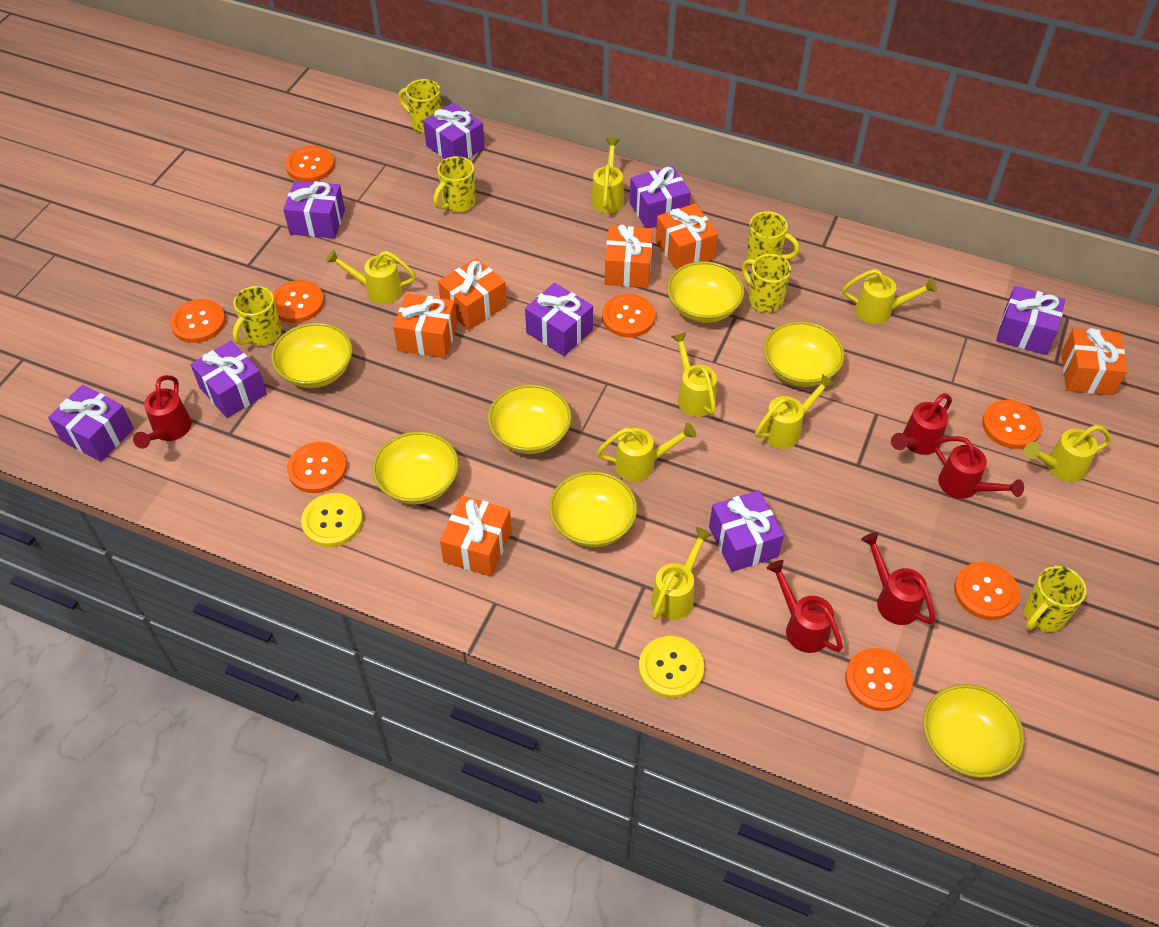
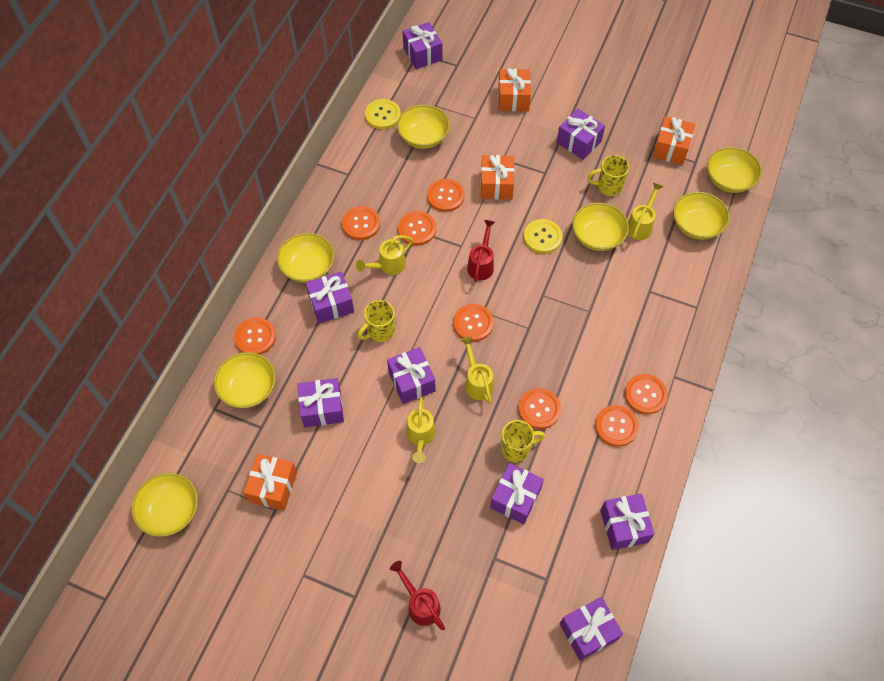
orange gift: 6 -> 4
red watering can: 5 -> 2
yellow mug: 6 -> 3
yellow watering can: 8 -> 4

